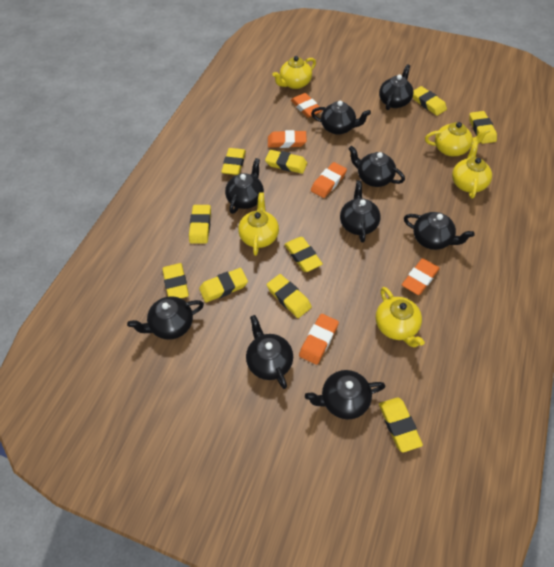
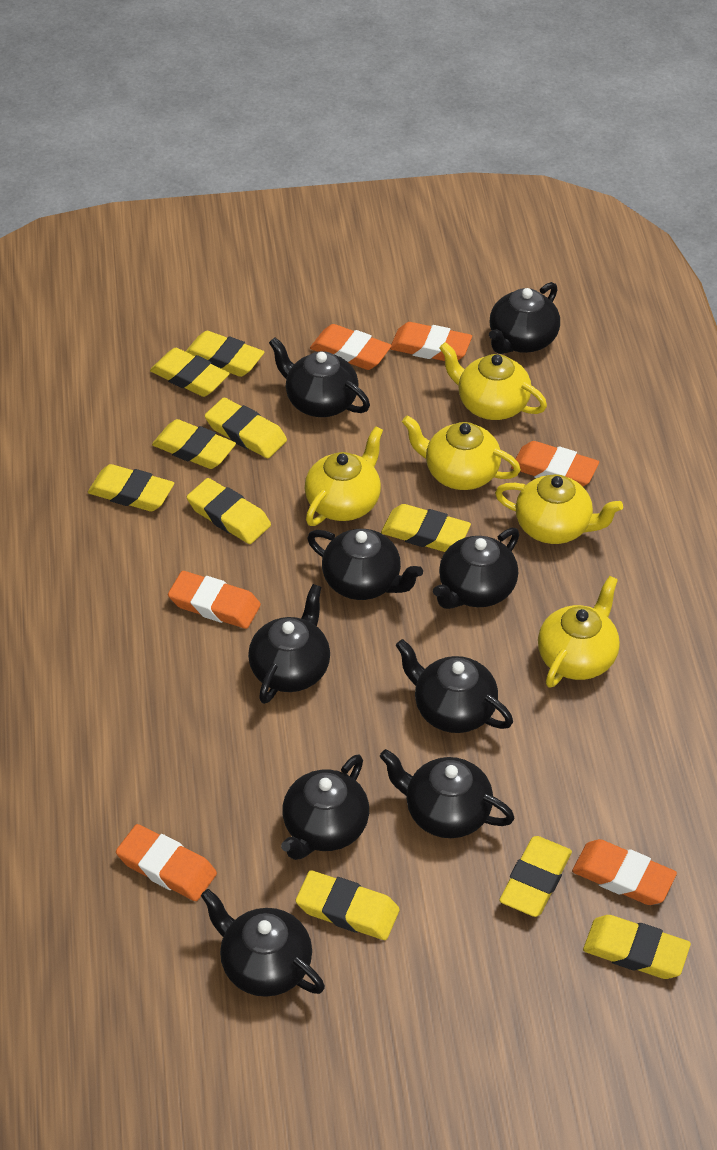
orange eraser: 5 -> 6

